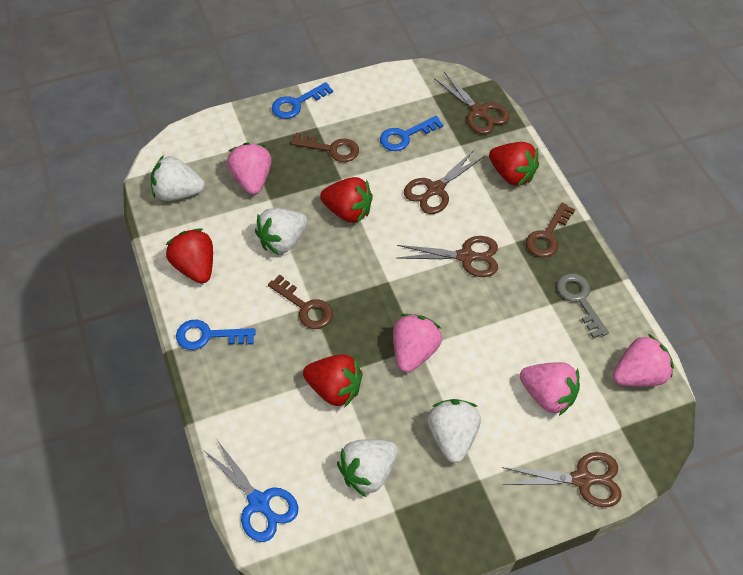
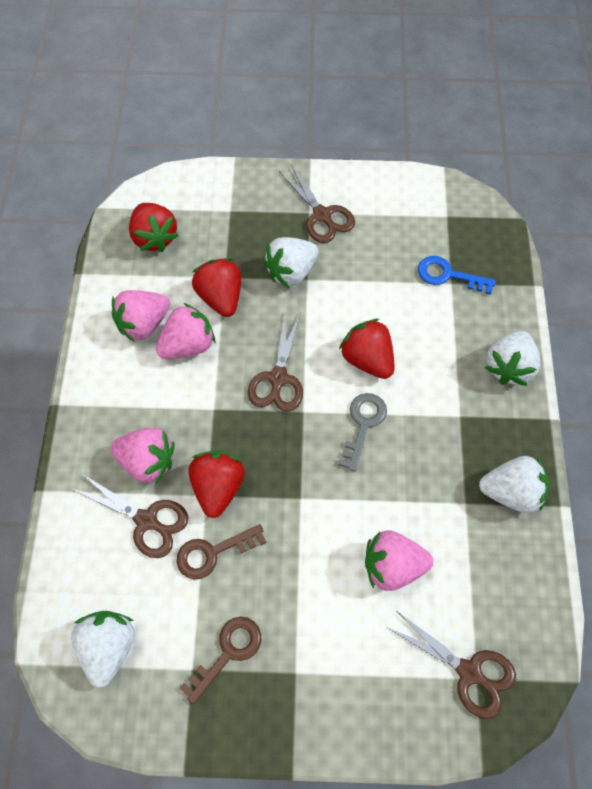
blue key: 3 -> 1
blue scissors: 1 -> 0
brown key: 3 -> 2

